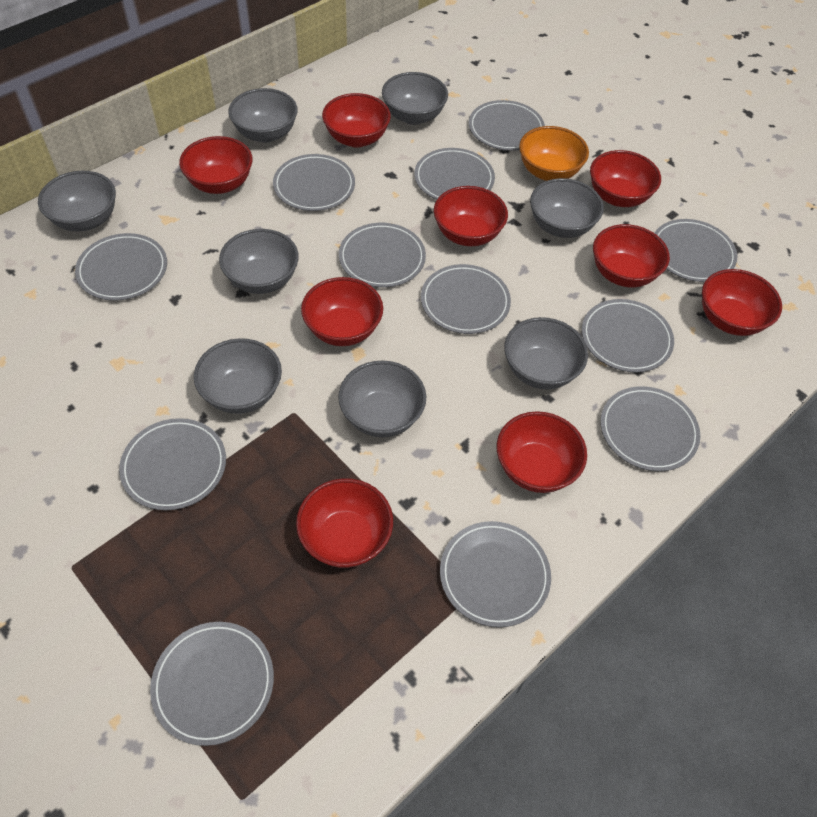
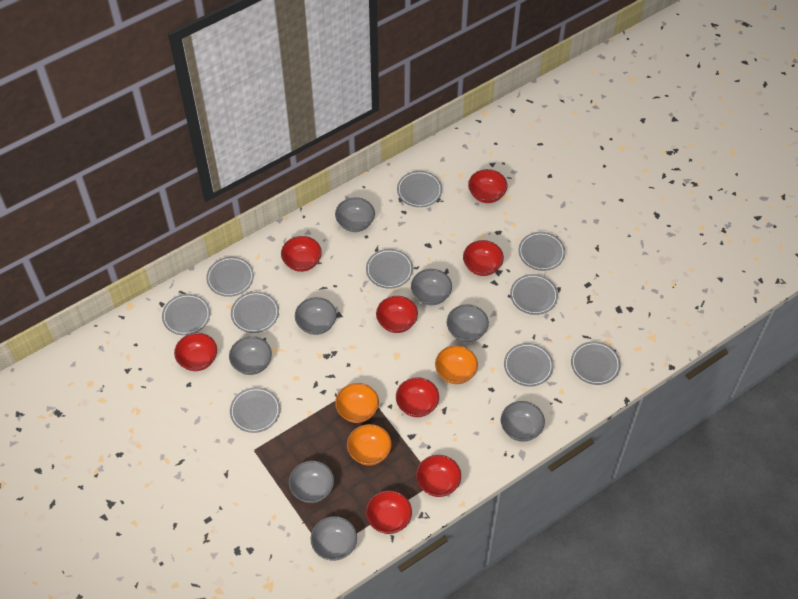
grey plate: 12 -> 10
orange bowl: 1 -> 3
red bowl: 9 -> 8

